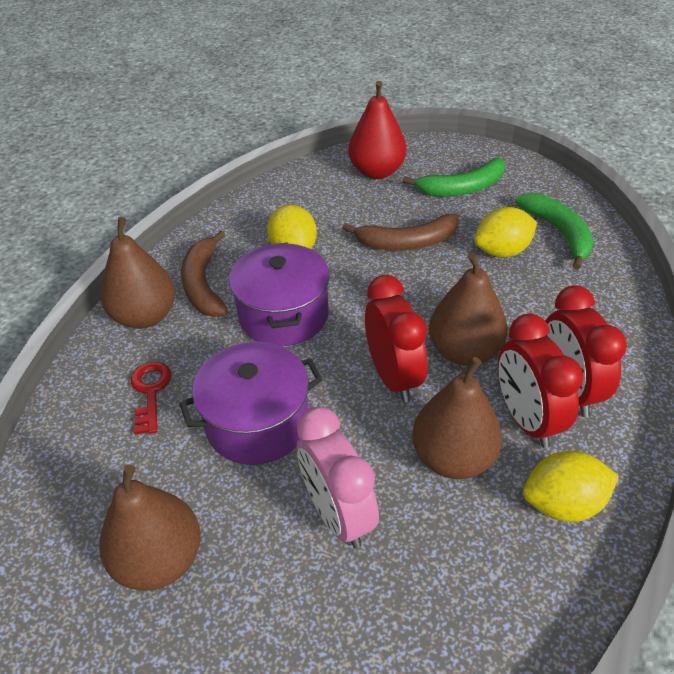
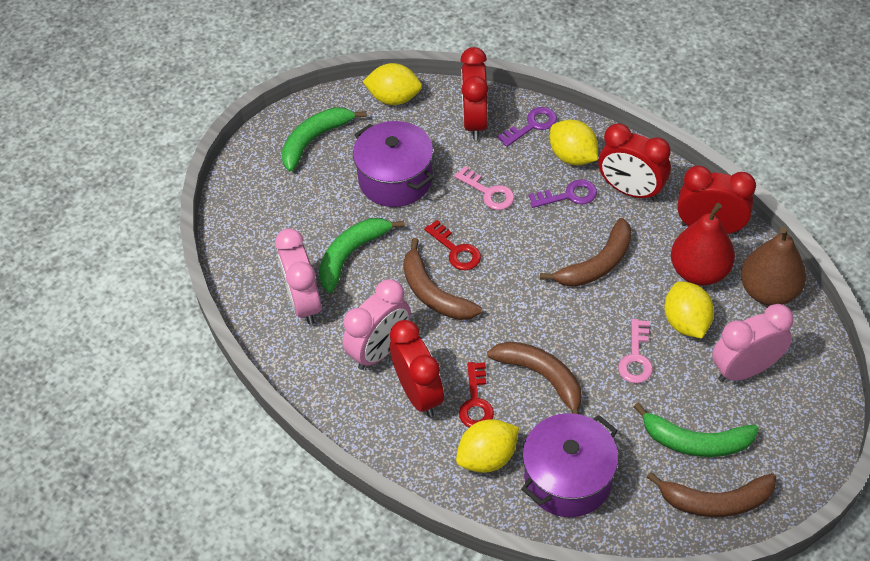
brown banana: 2 -> 4
brown pear: 4 -> 1
green banana: 2 -> 3
pink clock: 1 -> 3
pink key: 0 -> 2
purple key: 0 -> 2
red clock: 3 -> 4
red key: 1 -> 2
yellow lemon: 3 -> 4

